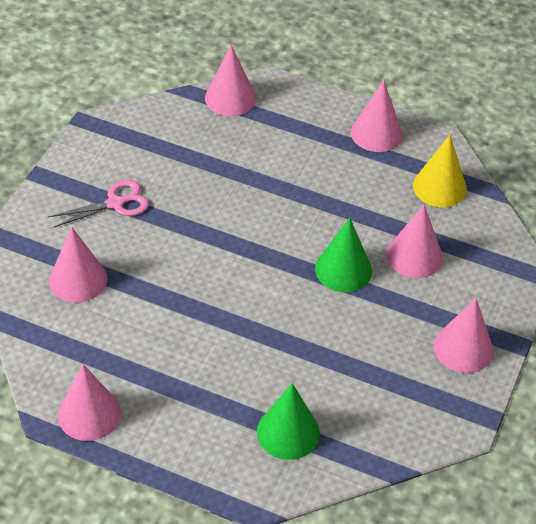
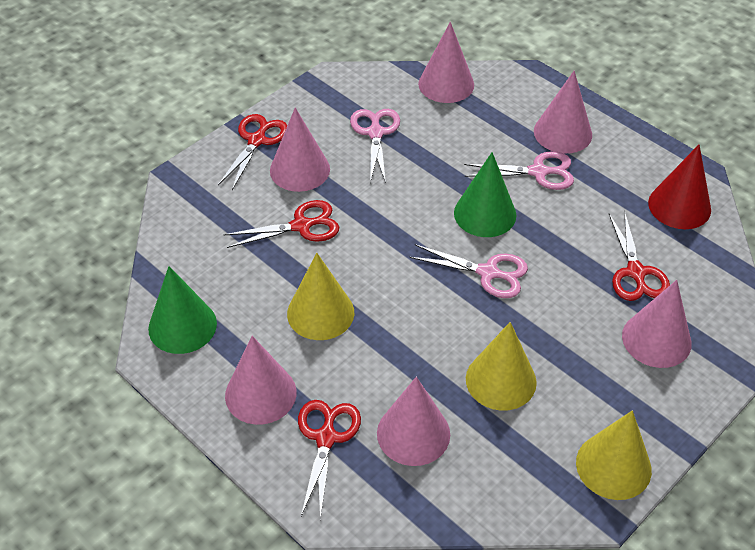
pink scissors: 1 -> 3
red cone: 0 -> 1
red scissors: 0 -> 4
yellow cone: 1 -> 3

